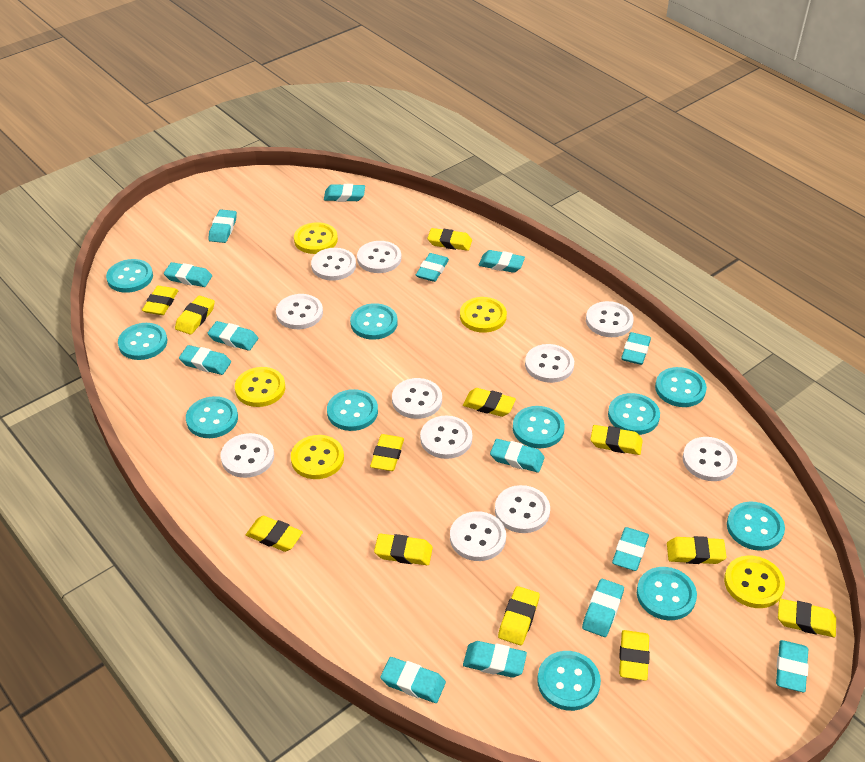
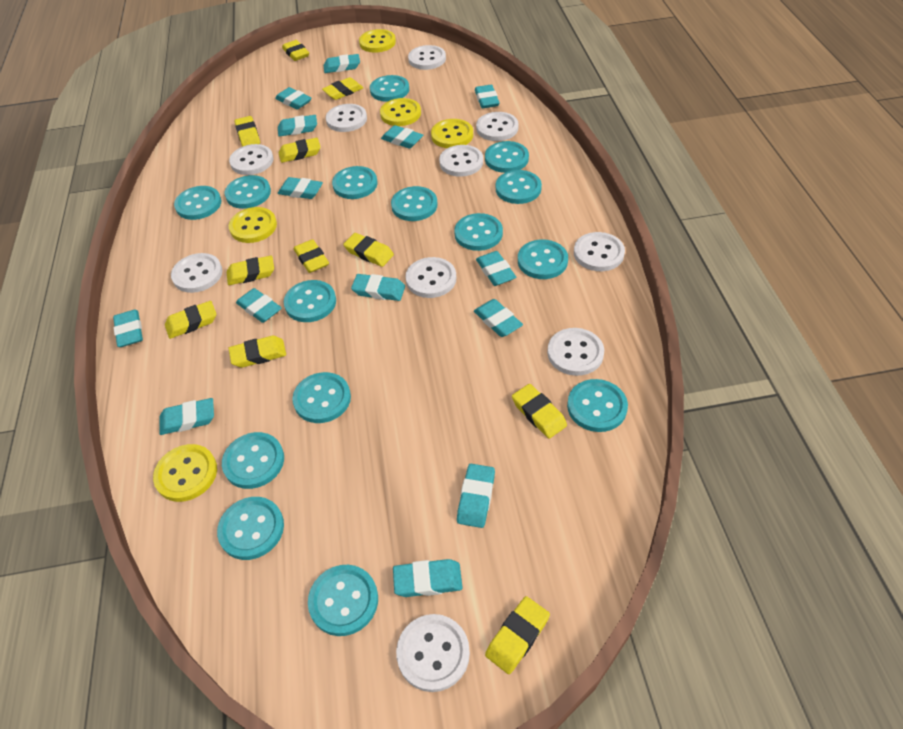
turquoise button: 11 -> 15
white button: 11 -> 10
yellow eraser: 12 -> 11

